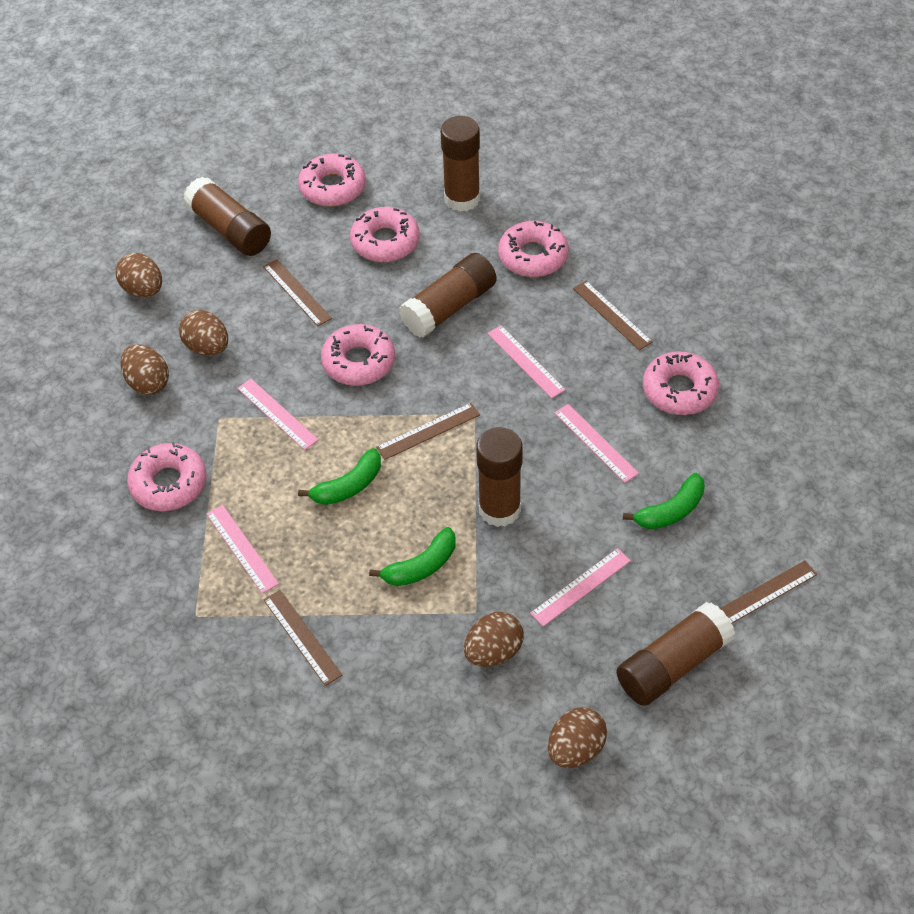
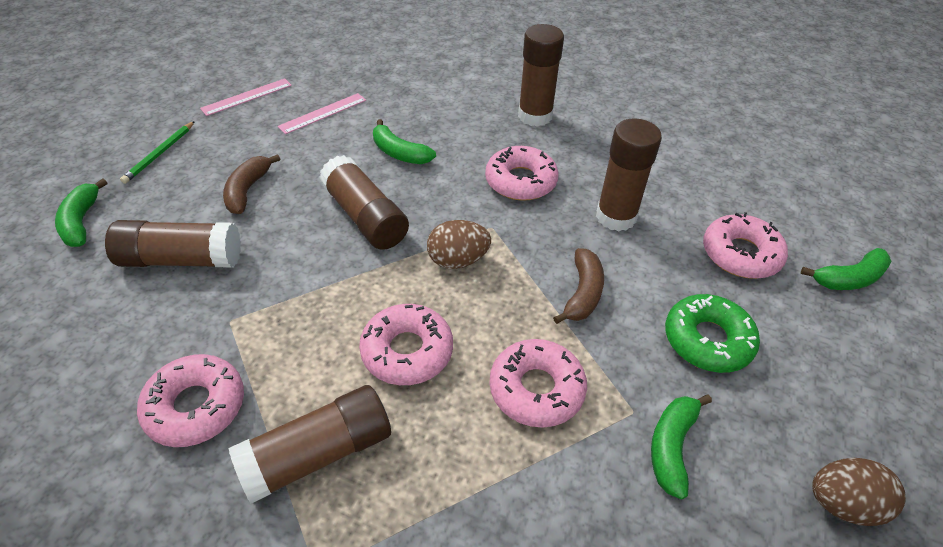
brown banana: 0 -> 2
brown egg: 5 -> 2
brown ruler: 5 -> 0
green banana: 3 -> 4
green donut: 0 -> 1
green pencil: 0 -> 1
pink donut: 6 -> 5
pink ruler: 5 -> 2

